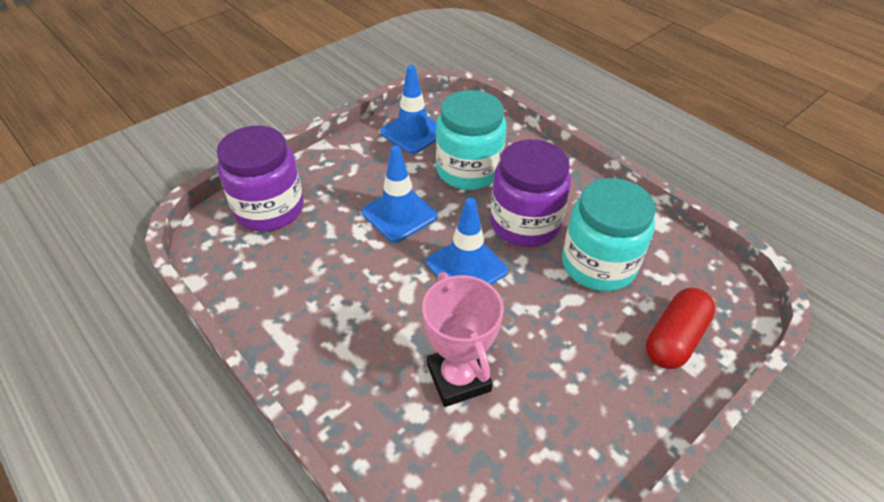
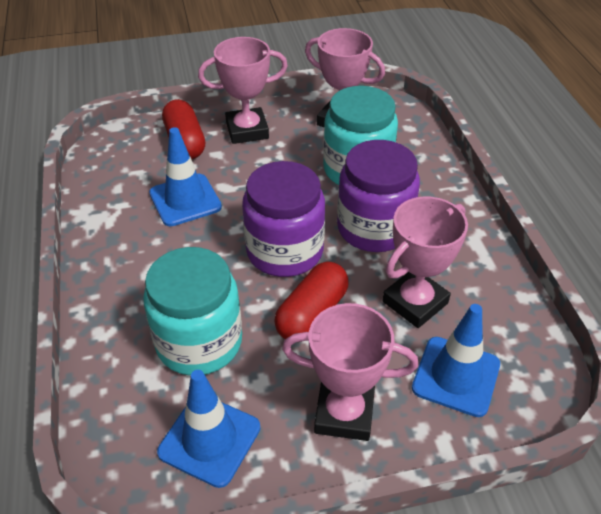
pink trophy: 1 -> 4
red capsule: 1 -> 2

